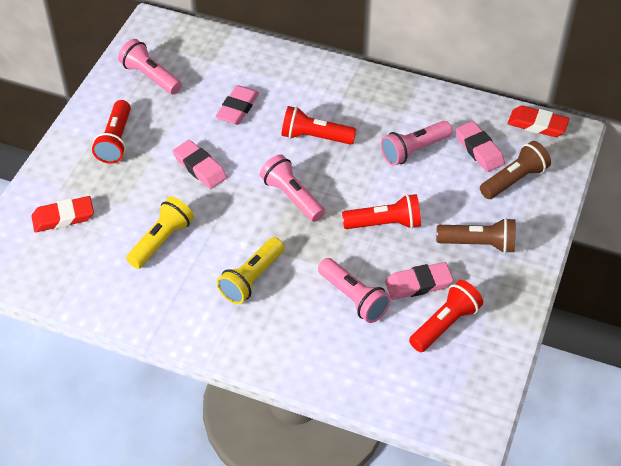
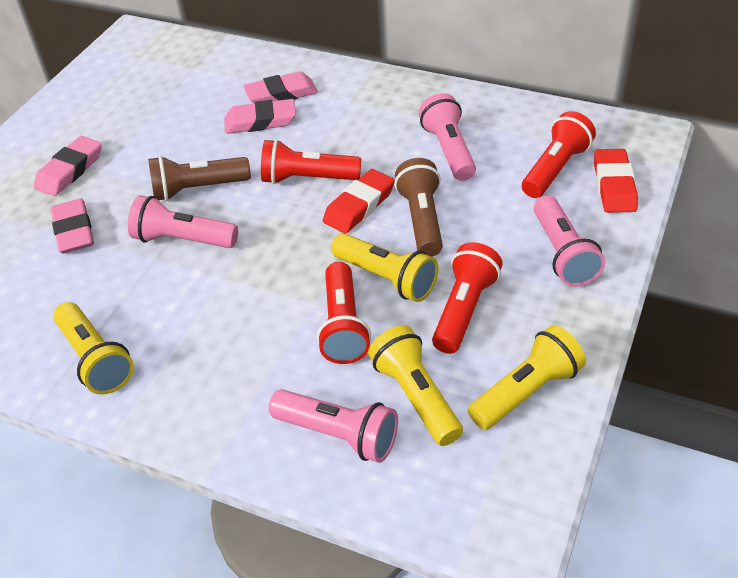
yellow flashlight: 2 -> 4

